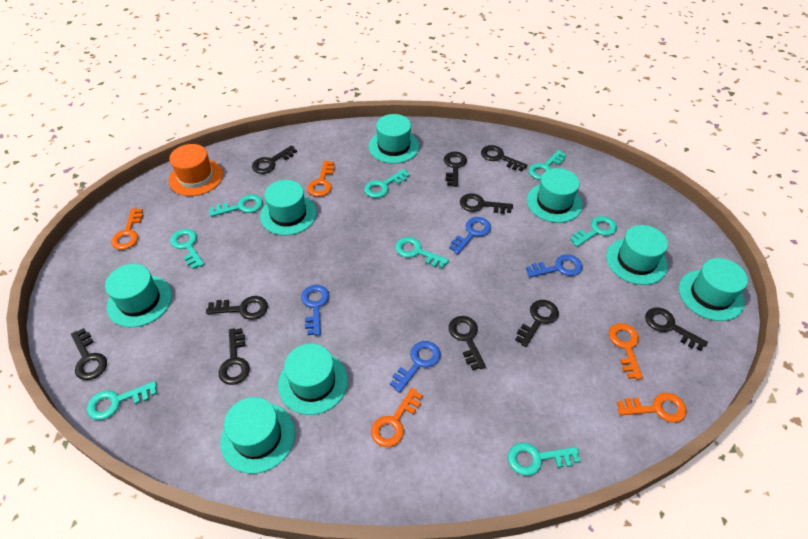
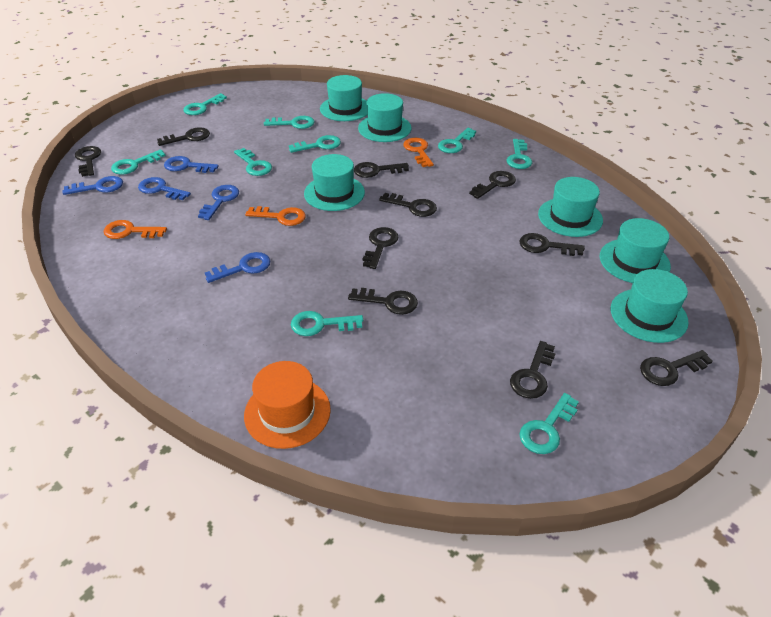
blue key: 4 -> 5
orange key: 5 -> 3
turquoise hat: 8 -> 6
turquoise key: 8 -> 9

